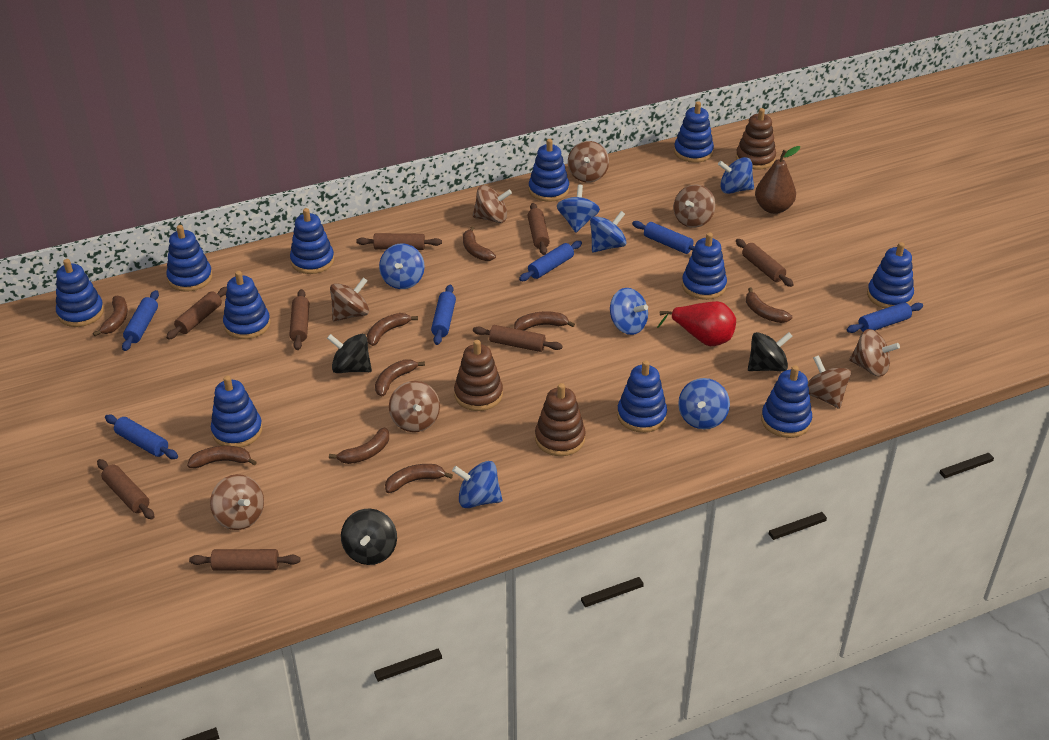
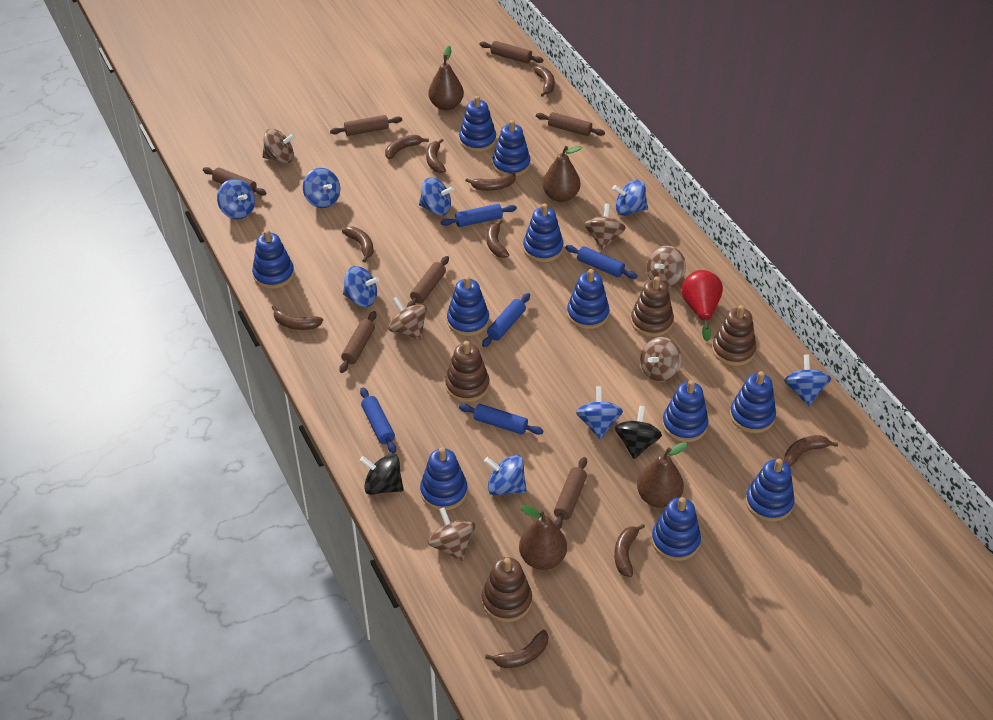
black spinning top: 3 -> 2
blue rolling pin: 6 -> 5
blue spinning top: 7 -> 8
brown banana: 9 -> 10
brown pear: 1 -> 4
brown rolling pin: 8 -> 7
brown spinning top: 8 -> 6
brown stacking toy: 3 -> 4

